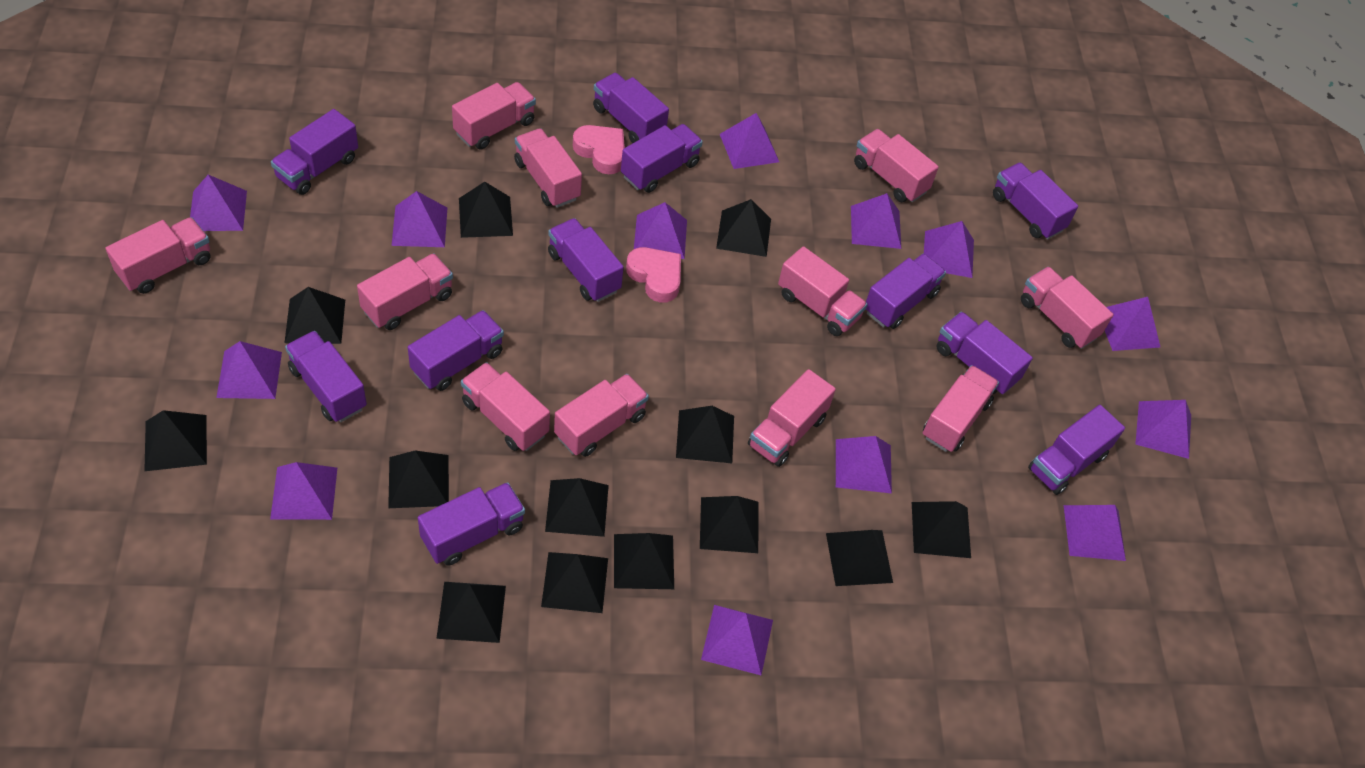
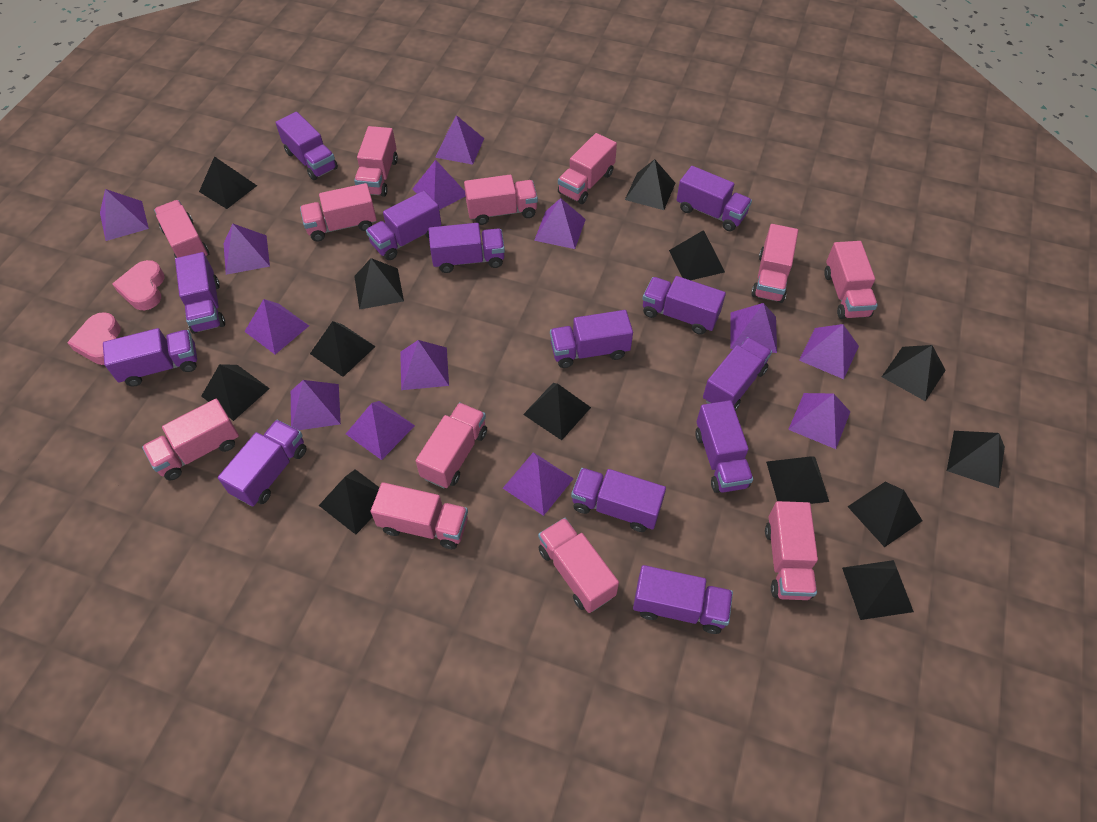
pink truck: 11 -> 12
purple truck: 11 -> 13

